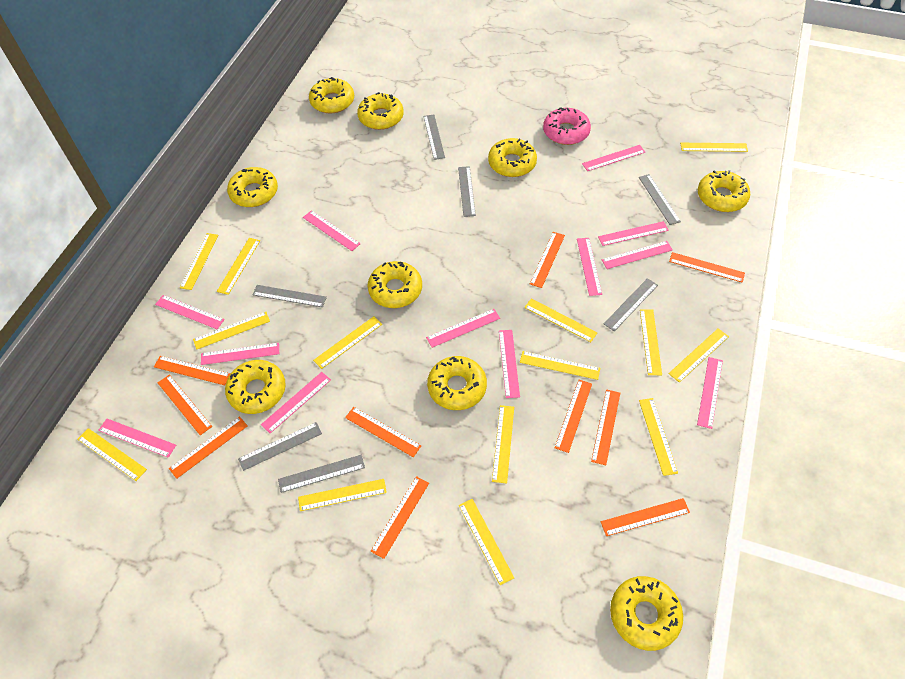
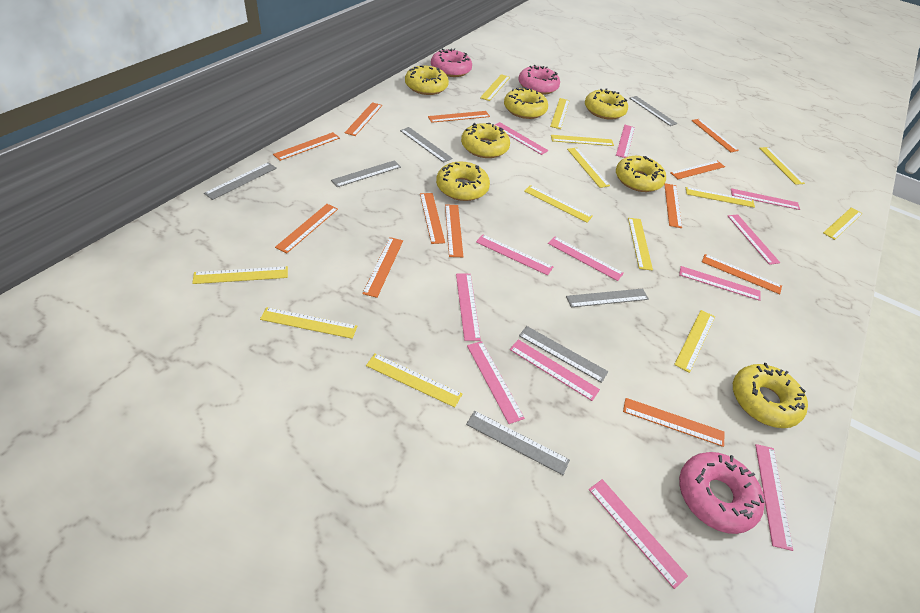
orange ruler: 10 -> 12
pink donut: 1 -> 3
yellow donut: 9 -> 7
yellow ruler: 14 -> 13

